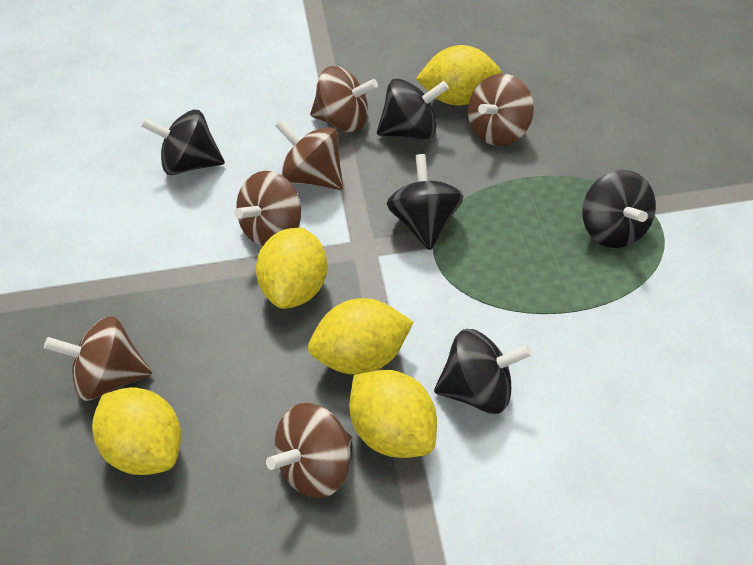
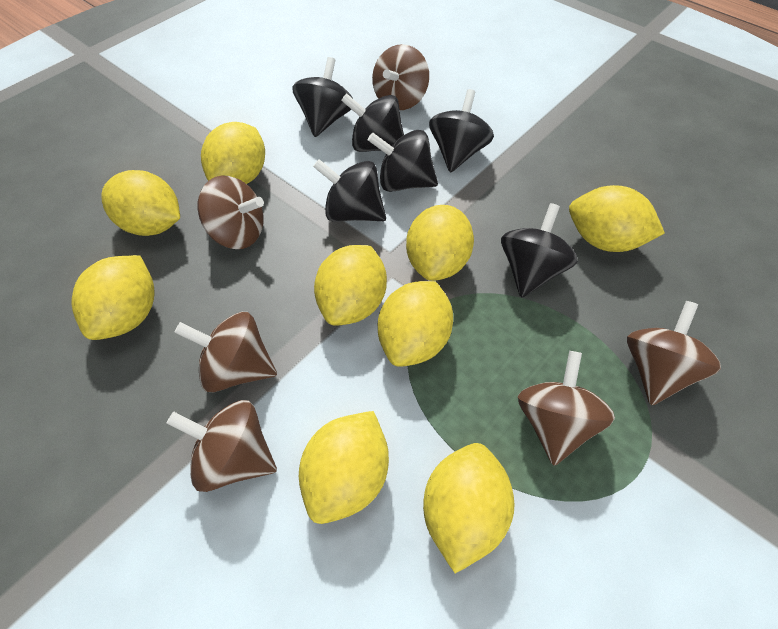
black spinning top: 5 -> 6
yellow lemon: 5 -> 9

